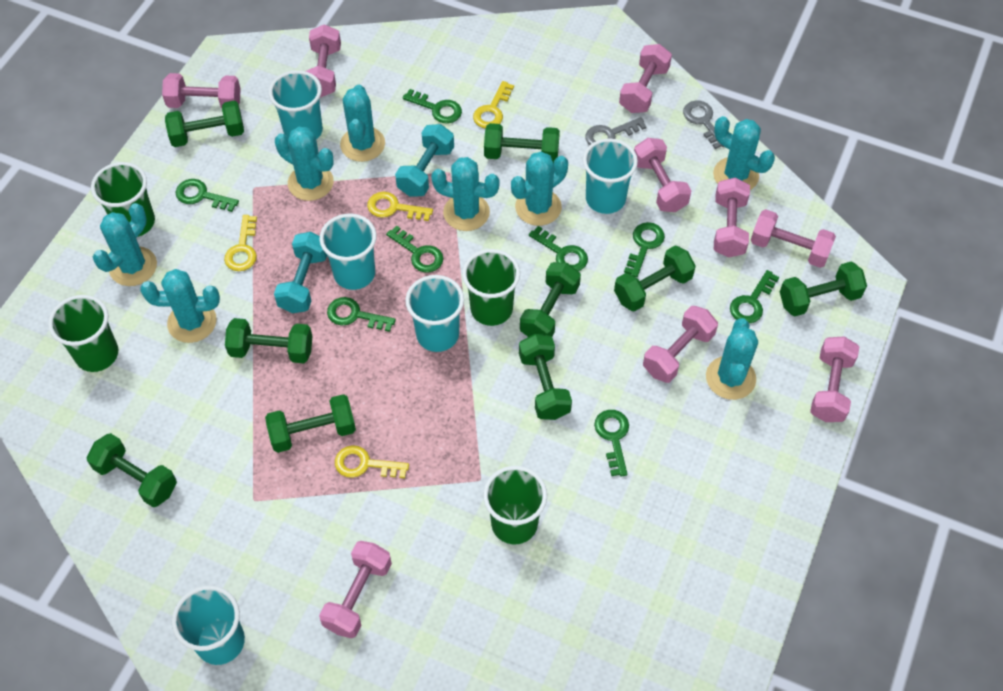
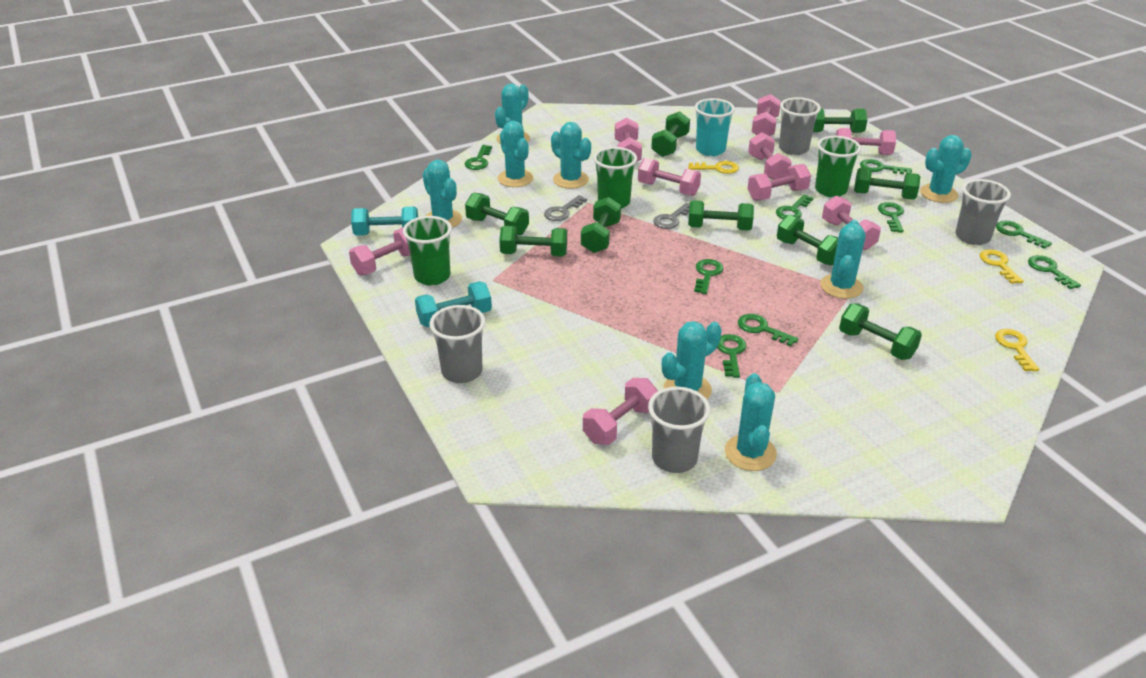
green cup: 4 -> 3
green key: 8 -> 9
grey cup: 0 -> 4
turquoise cup: 5 -> 1
yellow key: 4 -> 3

